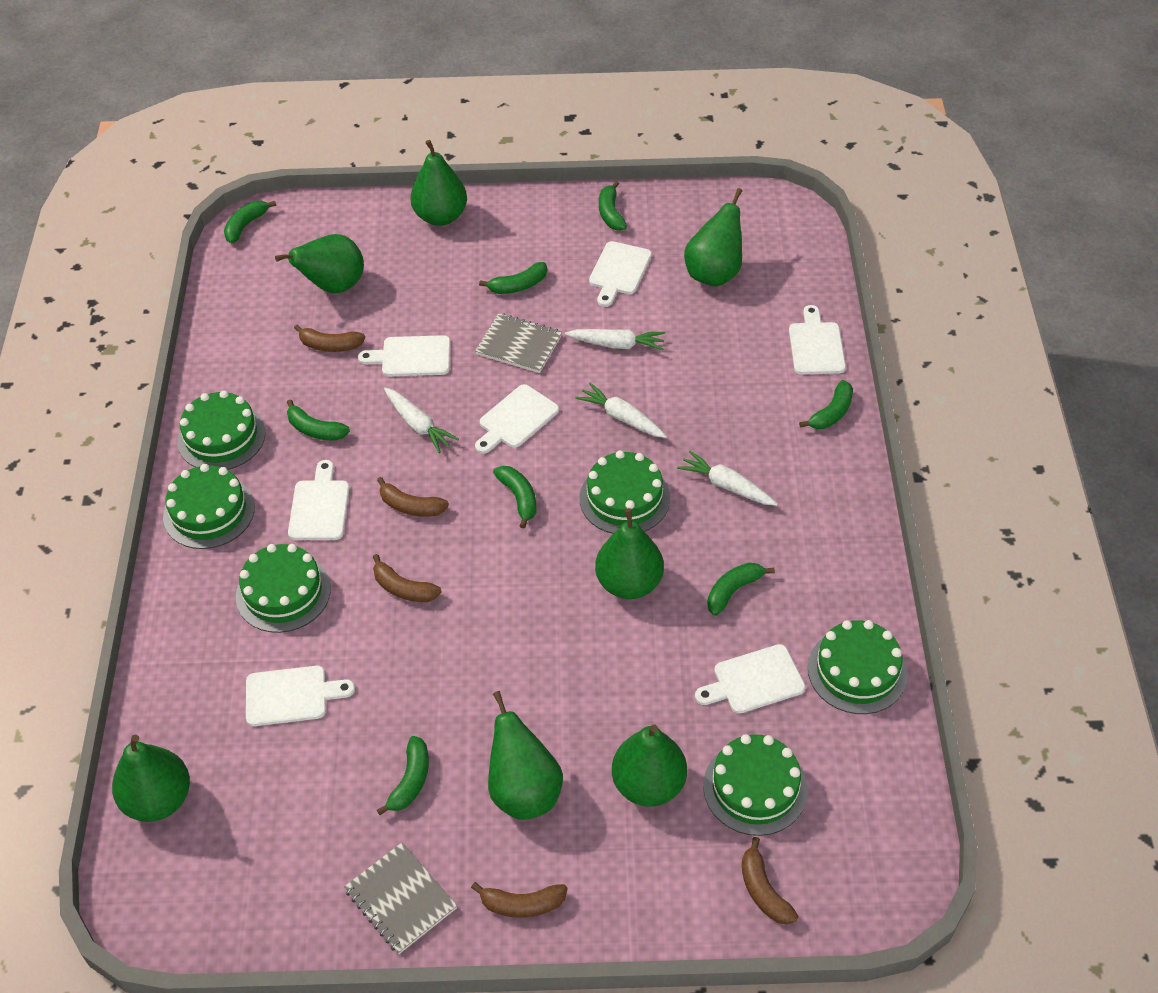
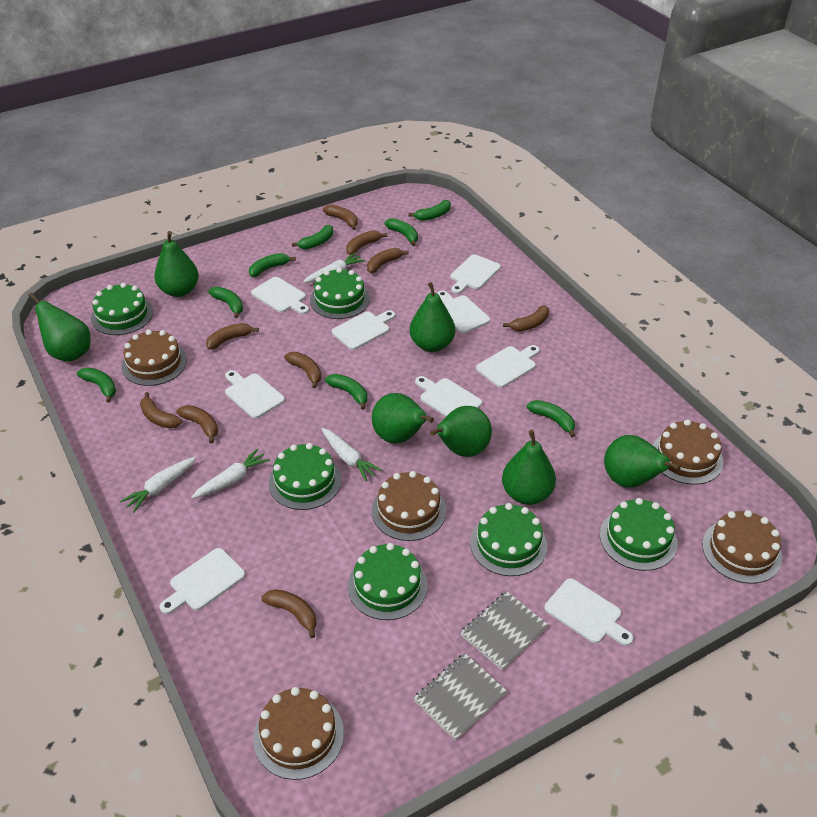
brown banana: 5 -> 9
brown cake: 0 -> 5
white cutting board: 7 -> 9

